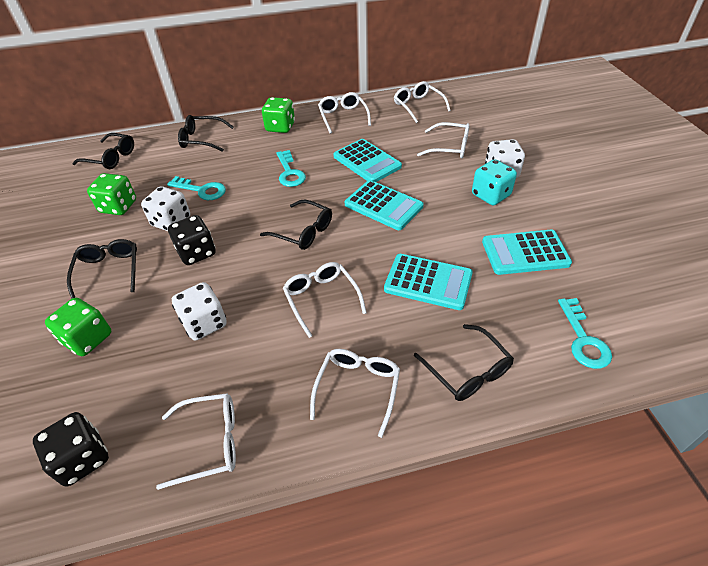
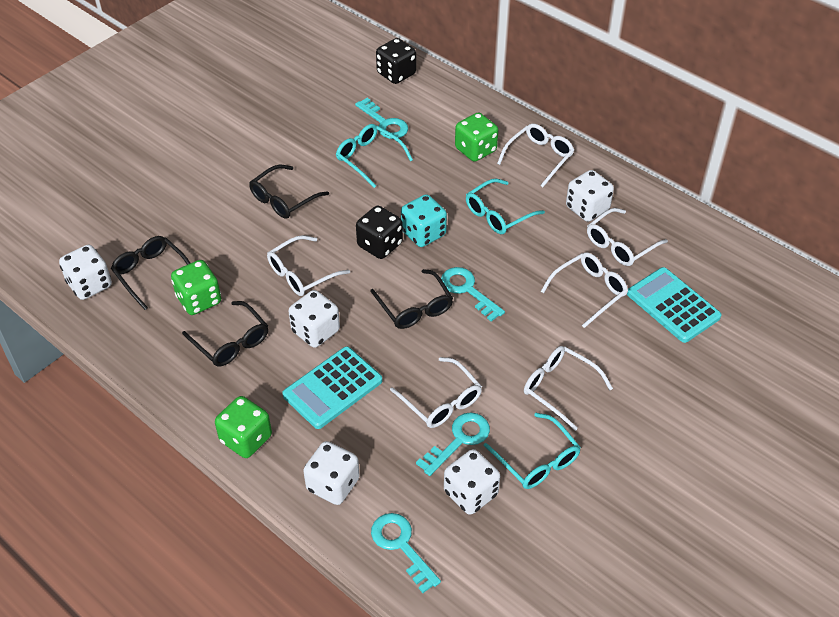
black glasses: 5 -> 4
turquoise calculator: 4 -> 2
turquoise glasses: 0 -> 3
turquoise key: 3 -> 4
white dice: 3 -> 5

